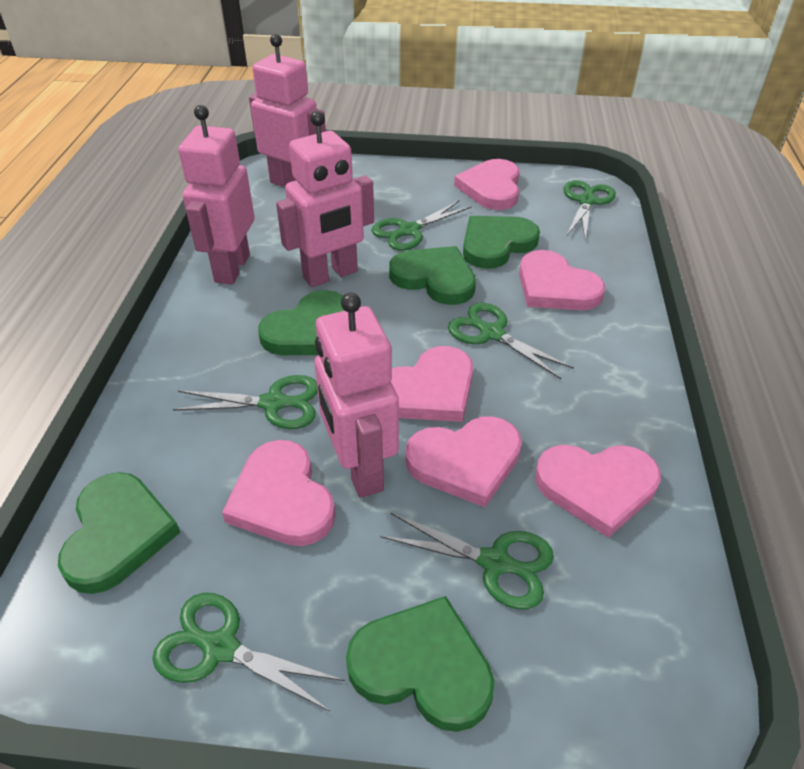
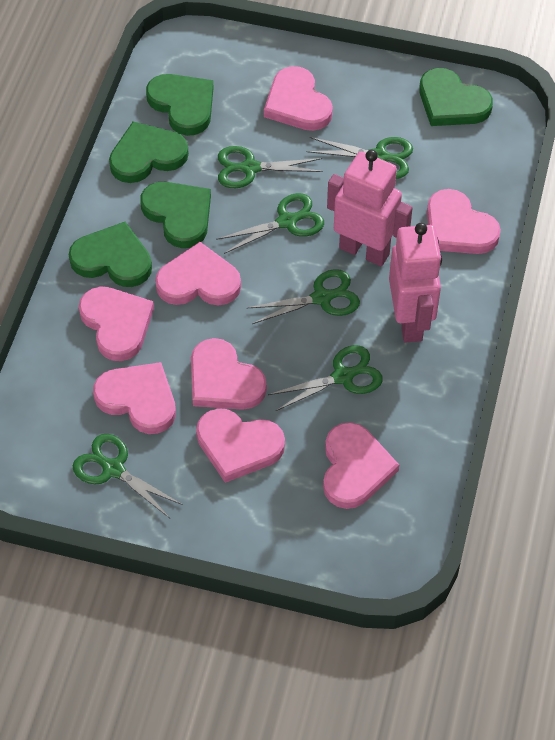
pink heart: 6 -> 8
pink robot: 4 -> 2

